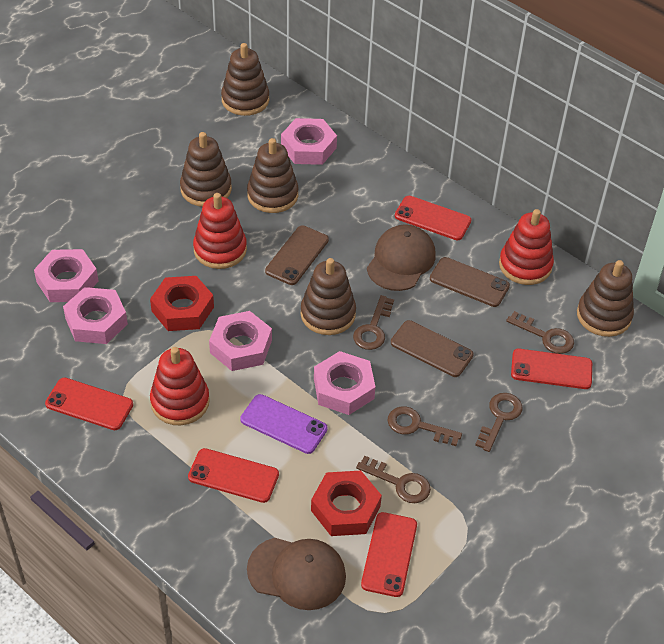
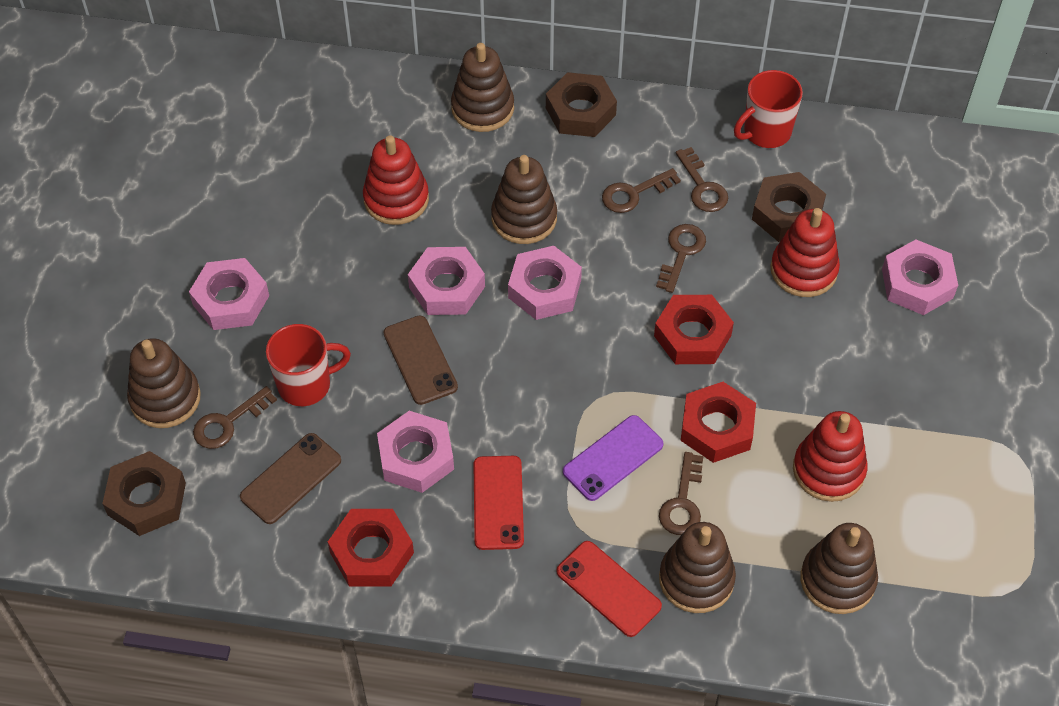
brown cap: 2 -> 0
brown nut: 0 -> 3
brown phone: 3 -> 2
red mug: 0 -> 2
red nut: 2 -> 3
red phone: 5 -> 2

